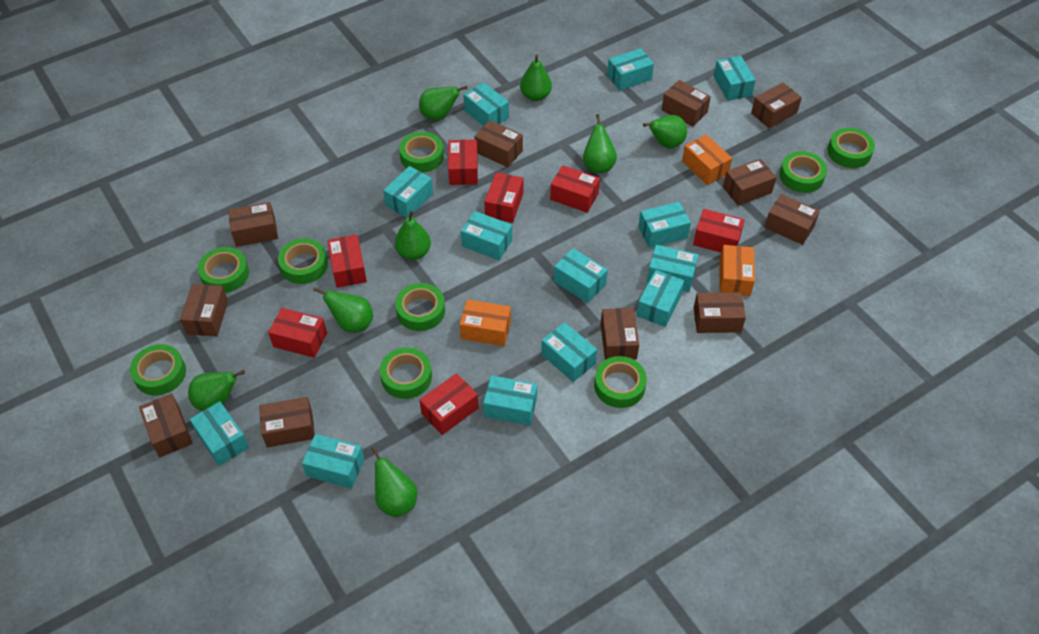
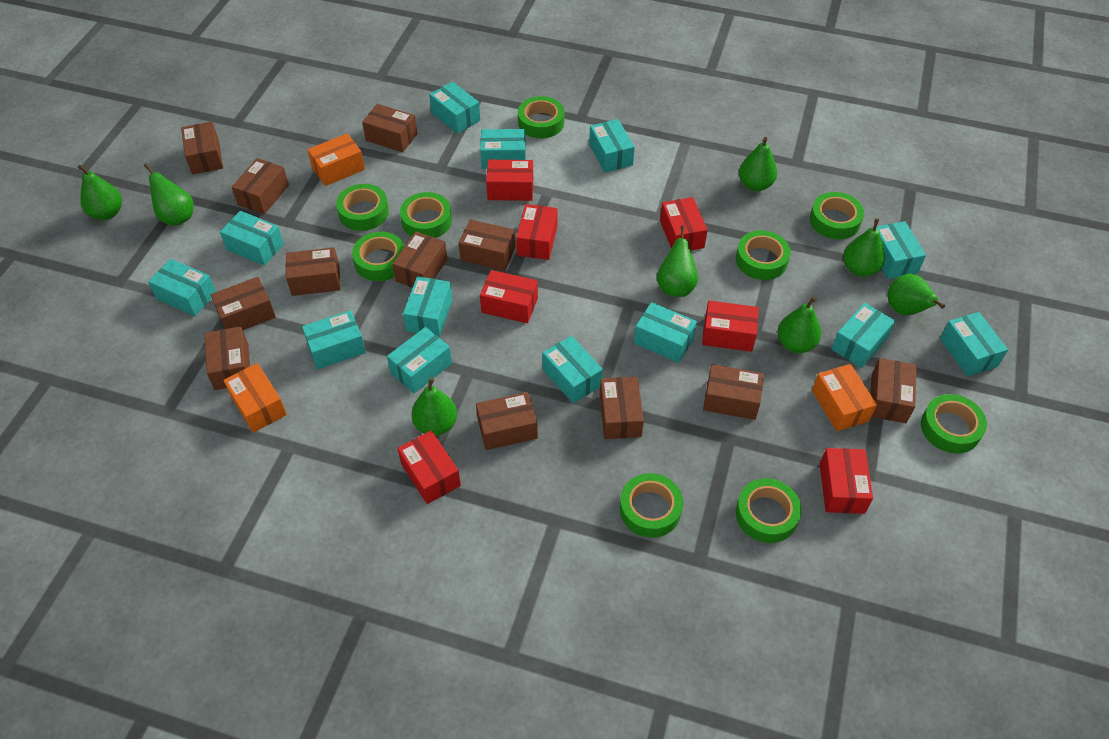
brown box: 11 -> 12

